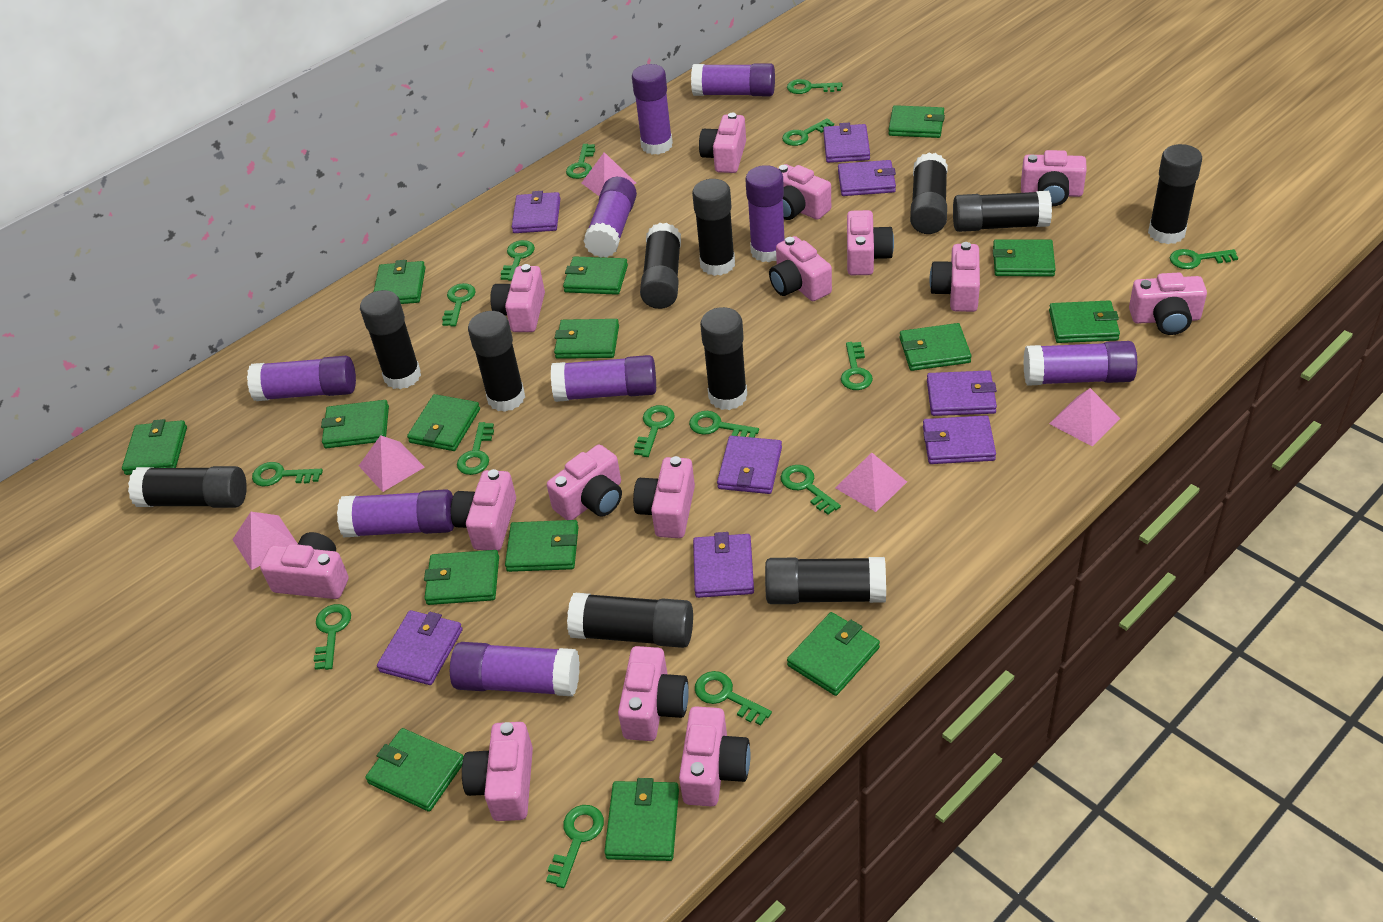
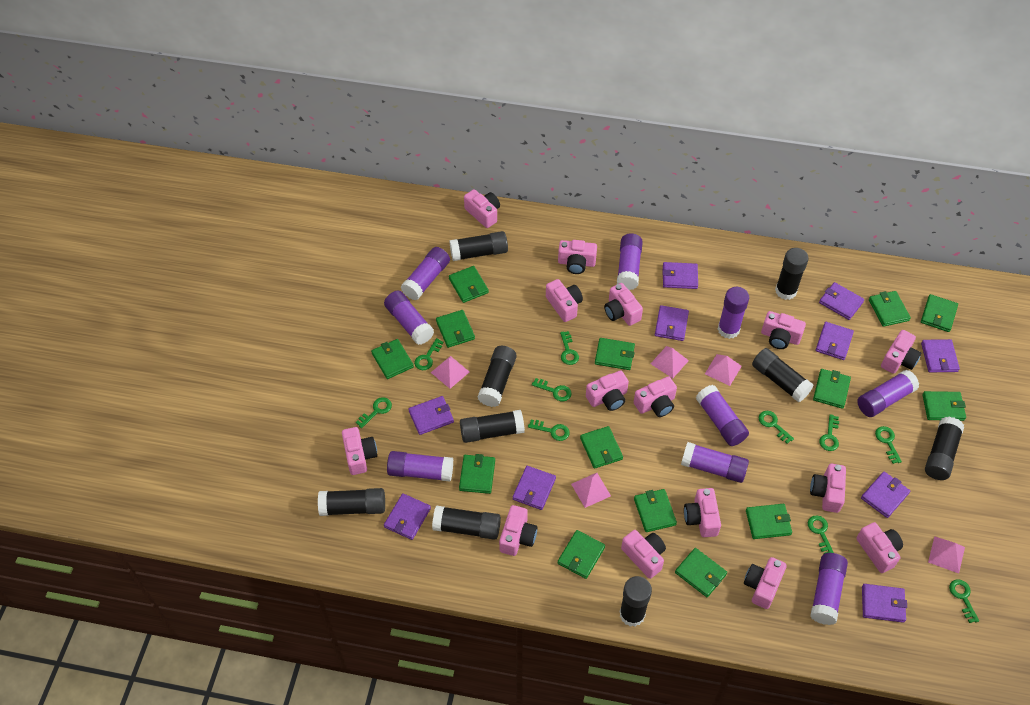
black glue stick: 11 -> 9
green key: 15 -> 10
green wallet: 15 -> 14
purple wallet: 8 -> 10

